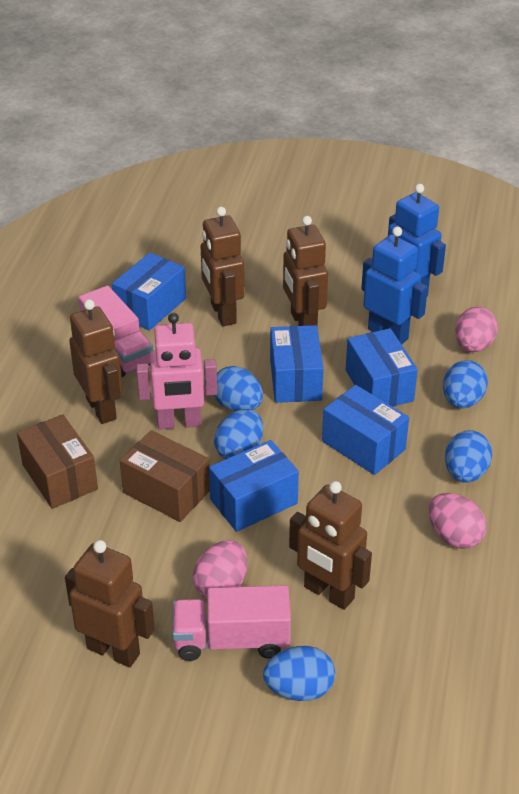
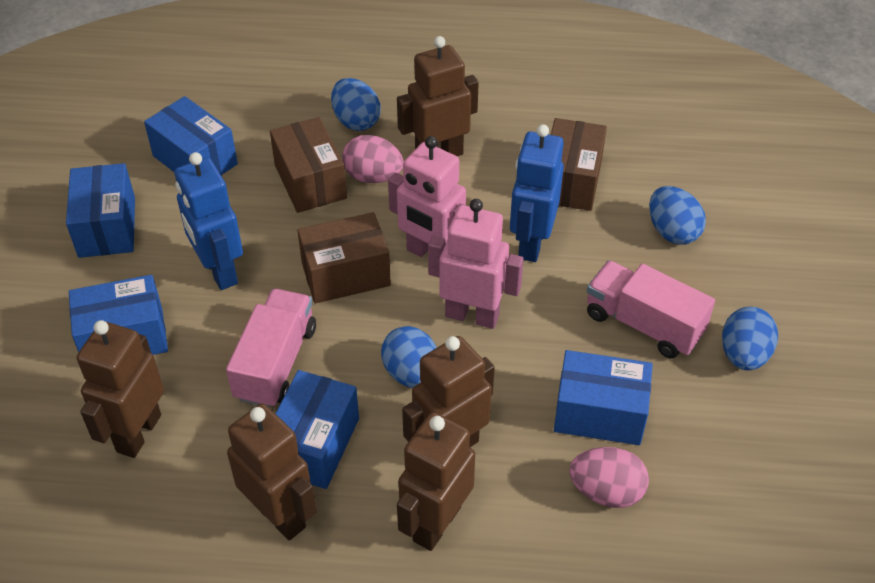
blue egg: 5 -> 4
brown box: 2 -> 3
pink egg: 3 -> 2
pink robot: 1 -> 2

